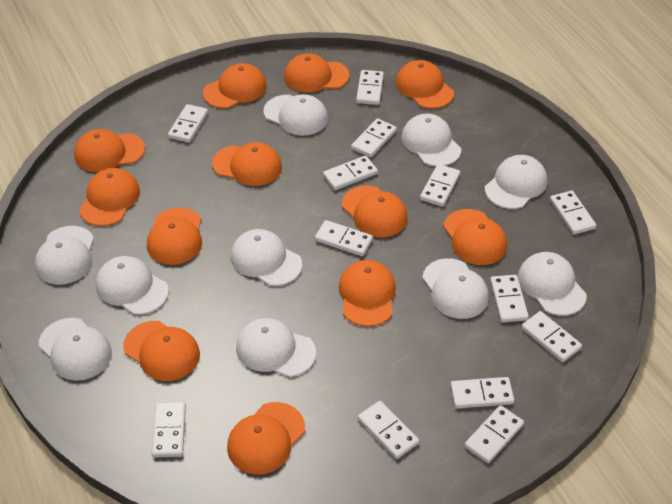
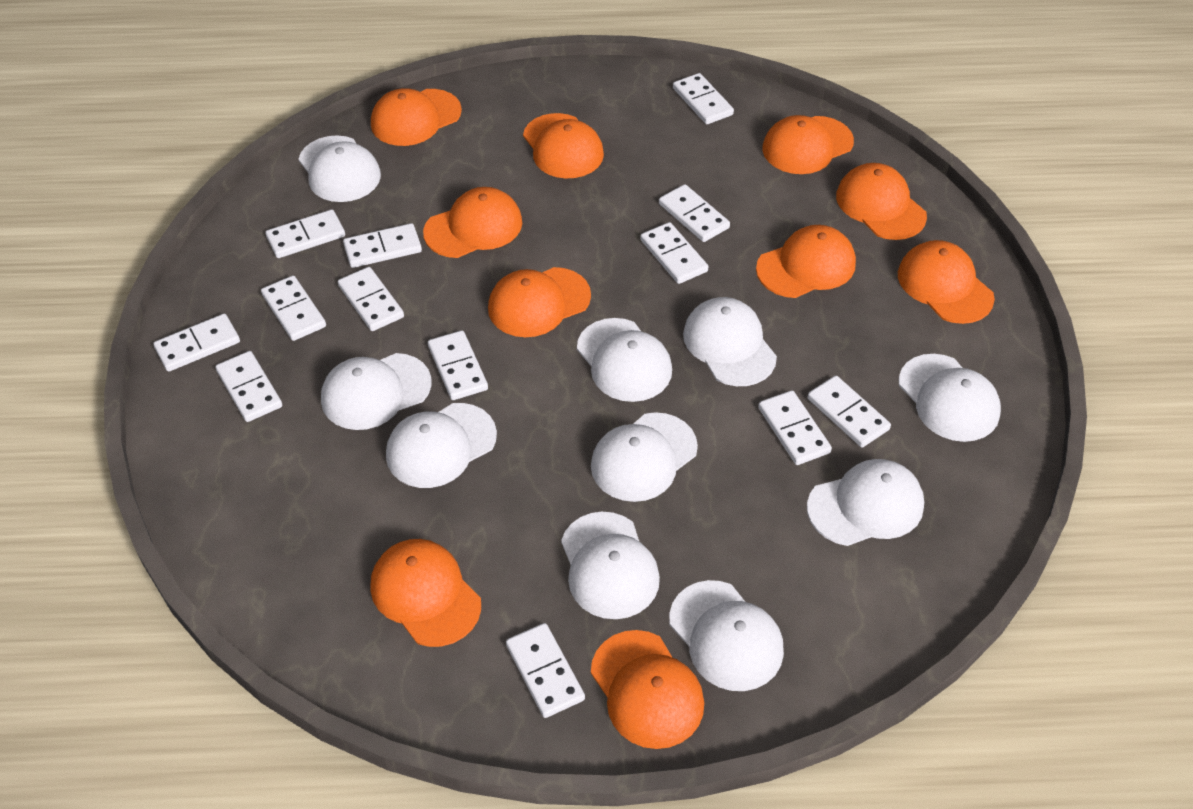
orange cap: 12 -> 10

